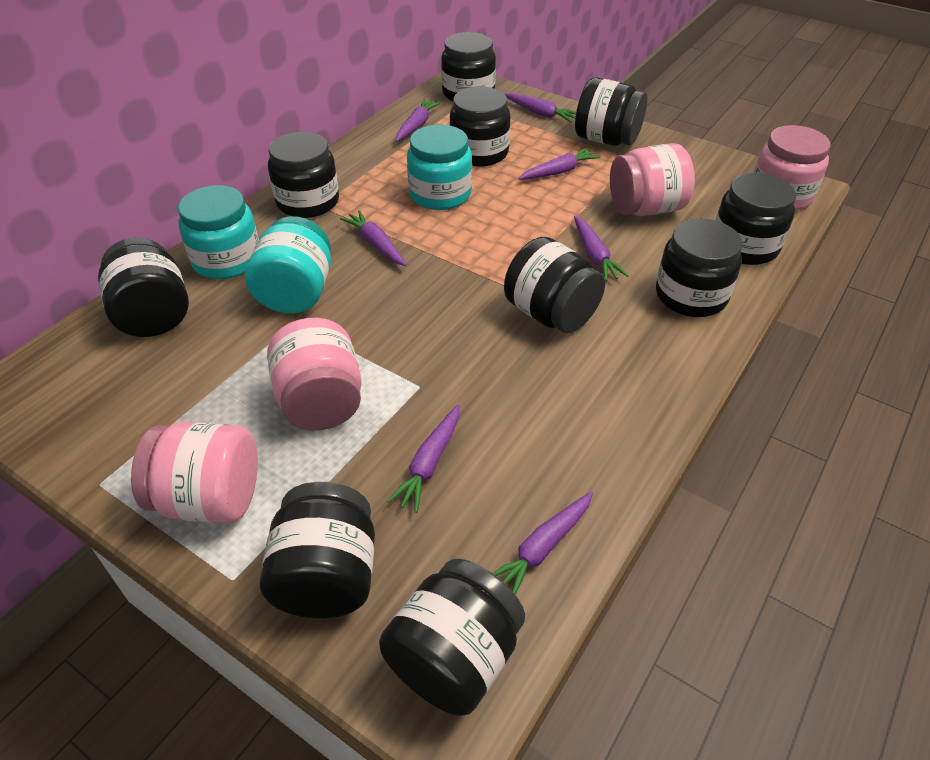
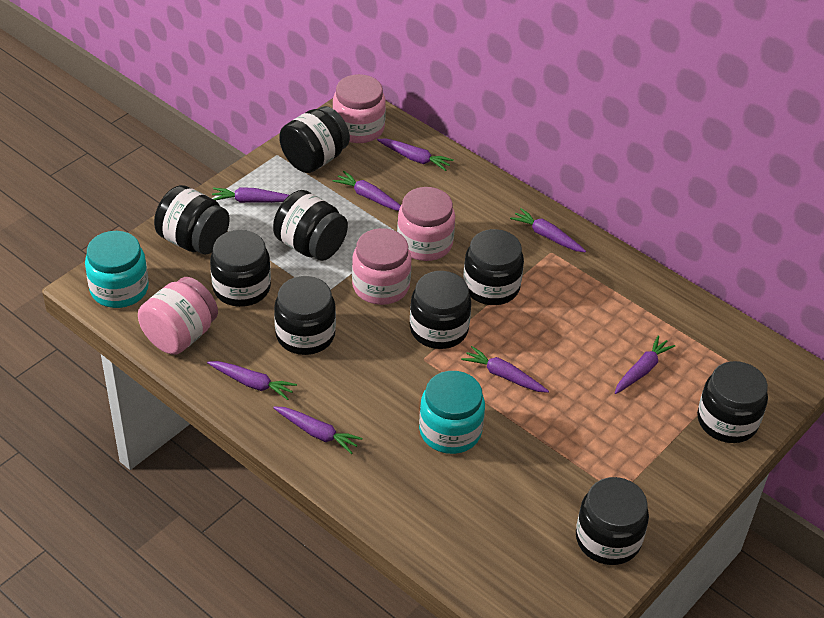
black jar: 10 -> 9
purple carrot: 7 -> 8
turquoise jar: 3 -> 2

